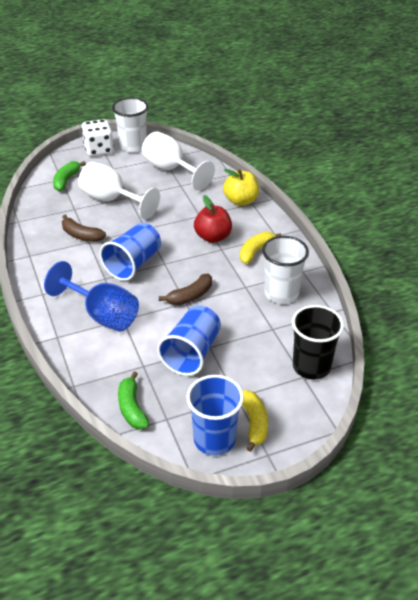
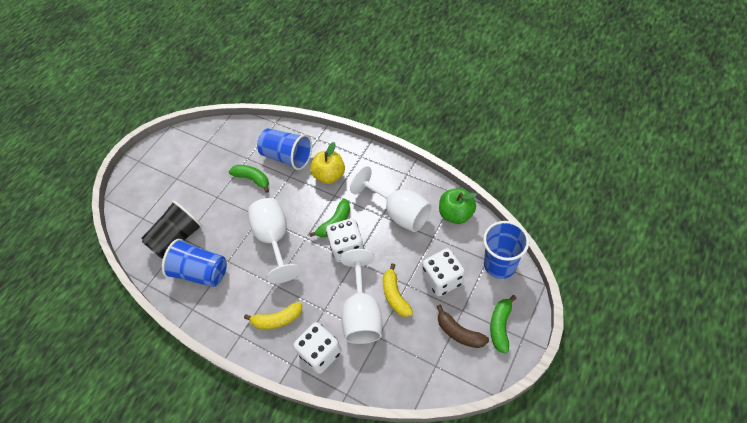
blue goblet: 1 -> 0
brown banana: 2 -> 1
green apple: 0 -> 1
green banana: 2 -> 3
red apple: 1 -> 0
white cup: 2 -> 0
white dice: 1 -> 3
white goblet: 2 -> 3

